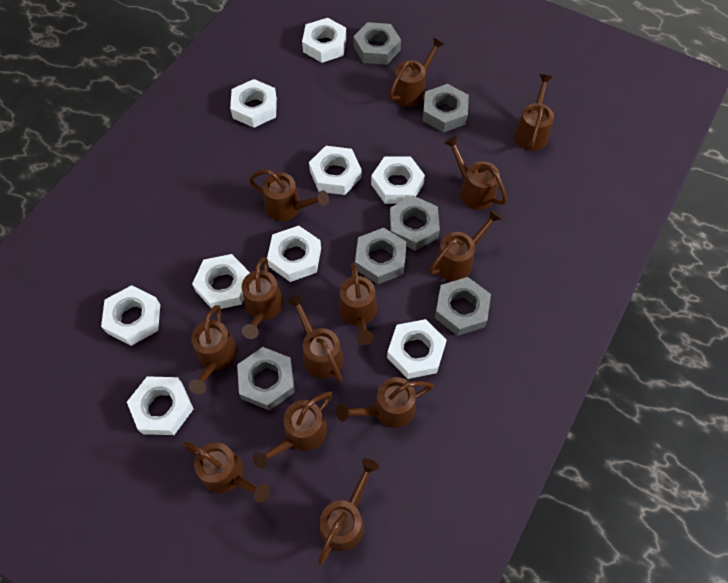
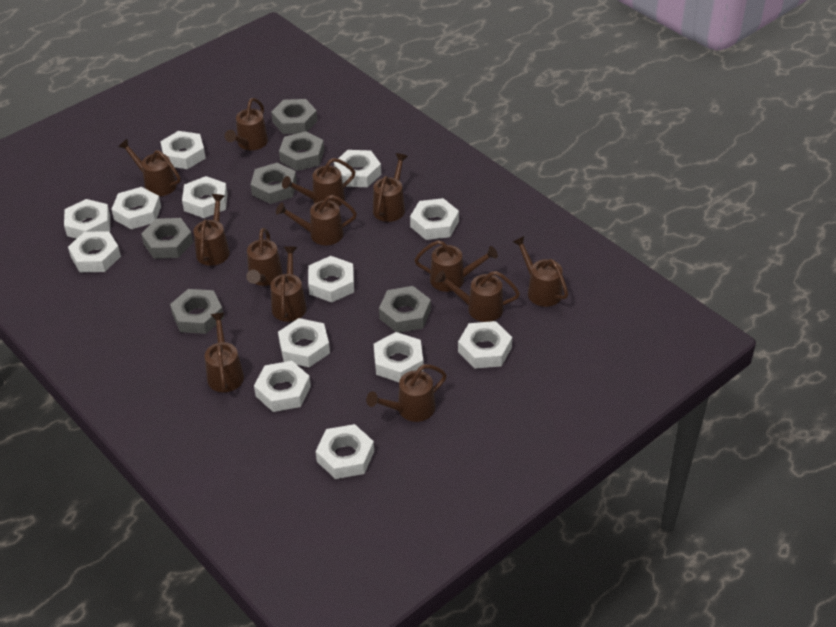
white nut: 9 -> 13

